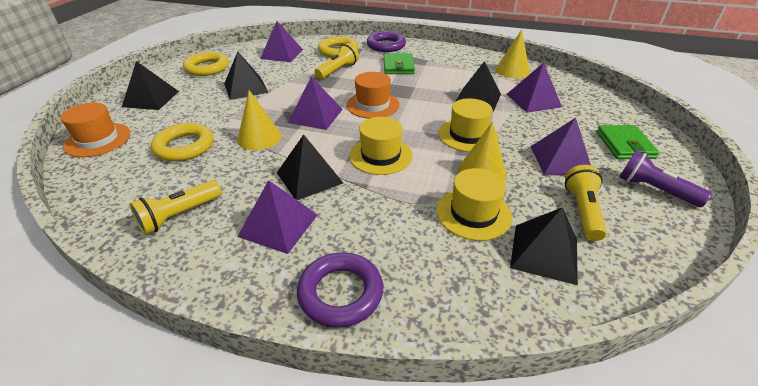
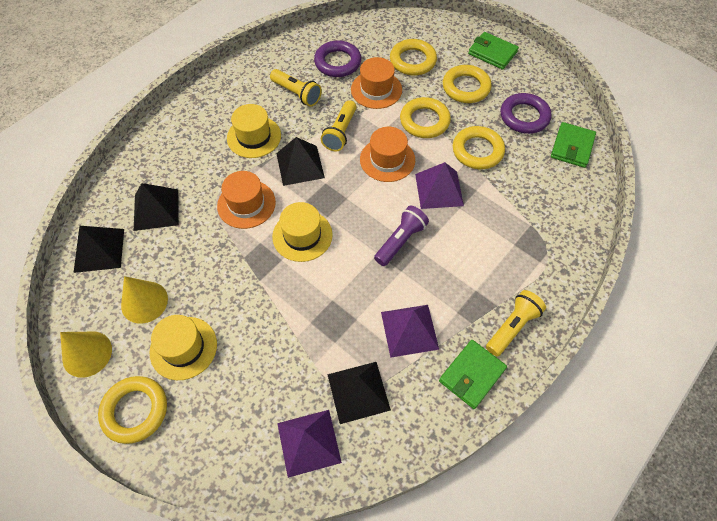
black pyramid: 5 -> 4
green wallet: 2 -> 3
orange hat: 2 -> 3
purple pyramid: 5 -> 3
yellow cone: 3 -> 2
yellow ring: 3 -> 5

